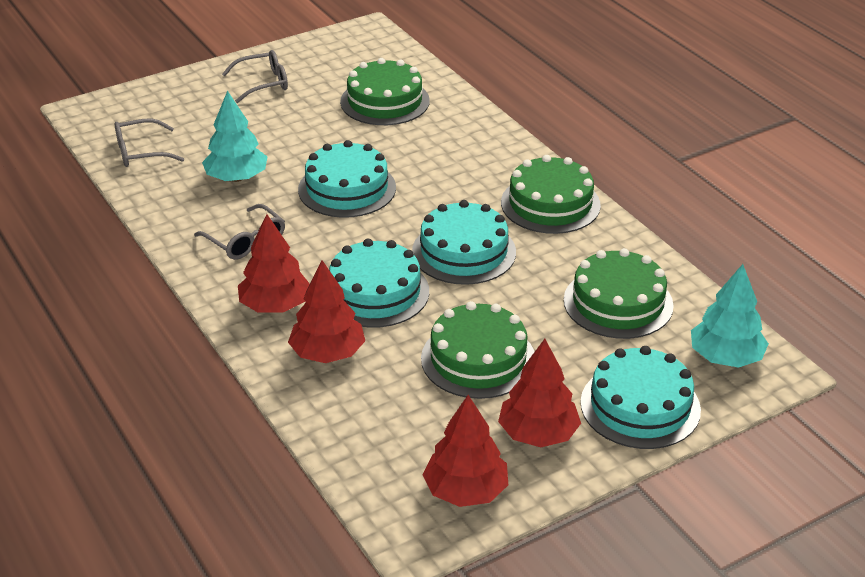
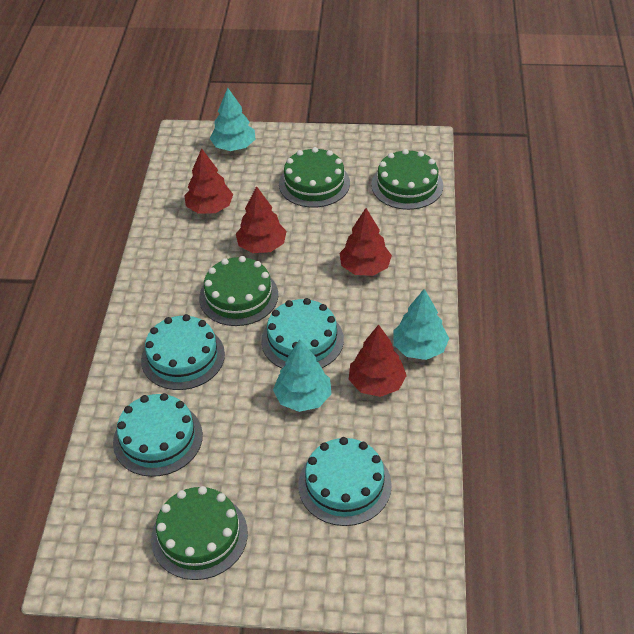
grey glasses: 3 -> 0
turquoise tree: 2 -> 3

